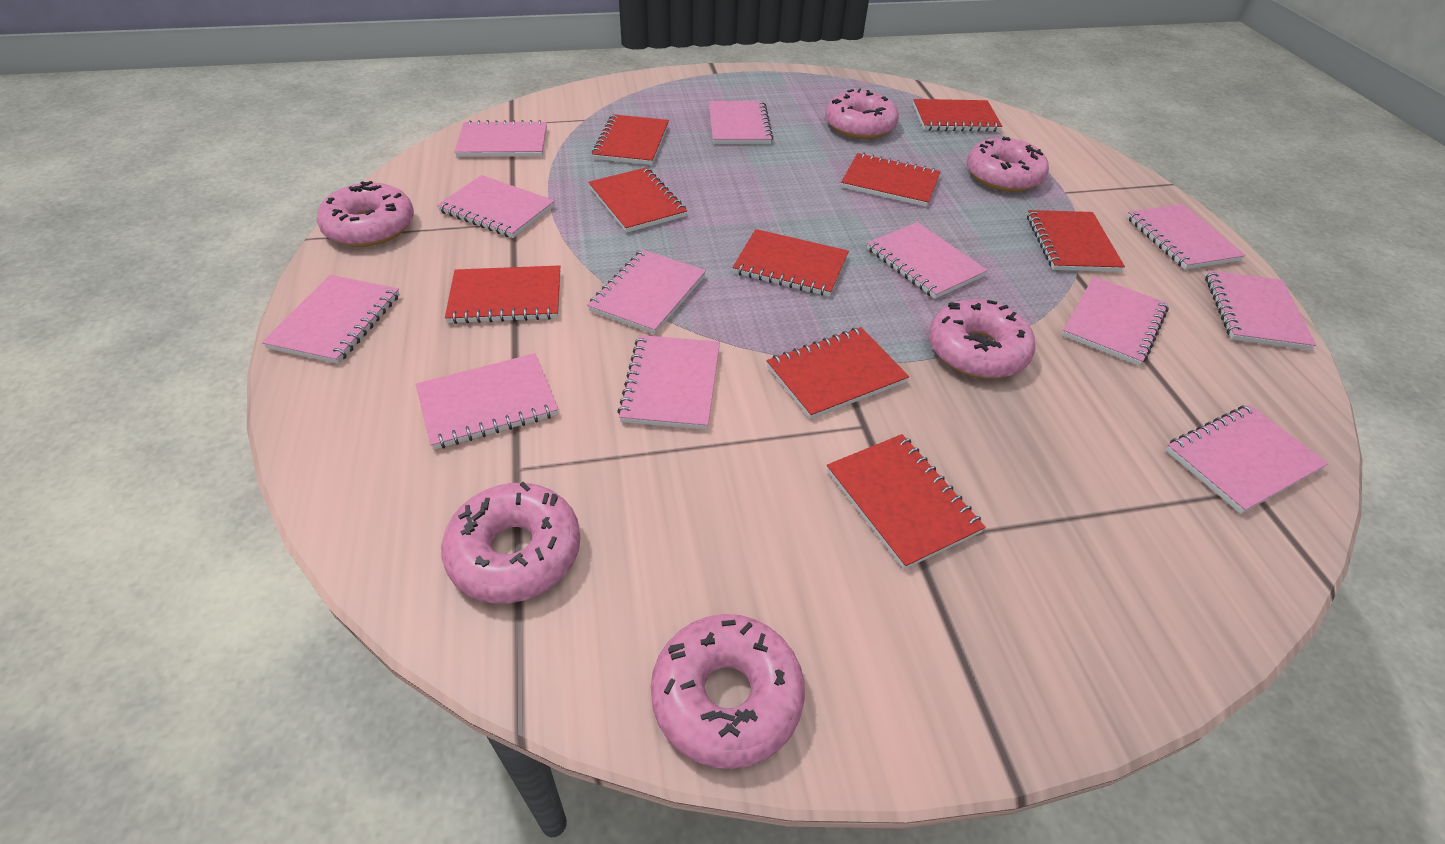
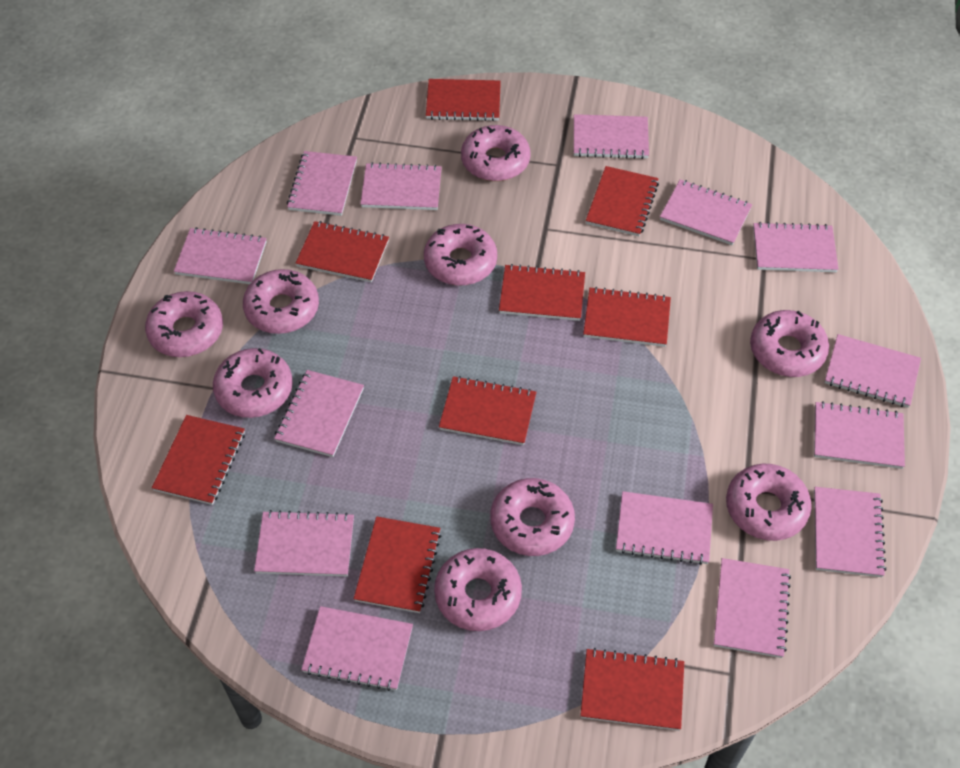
pink donut: 6 -> 9
pink notebook: 12 -> 14

